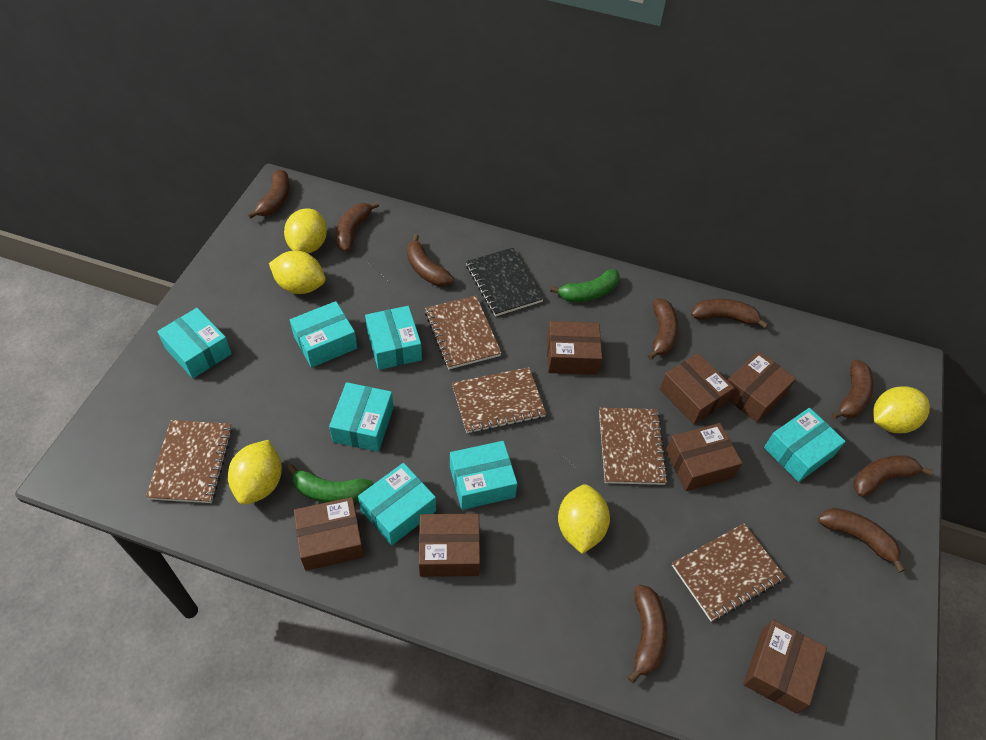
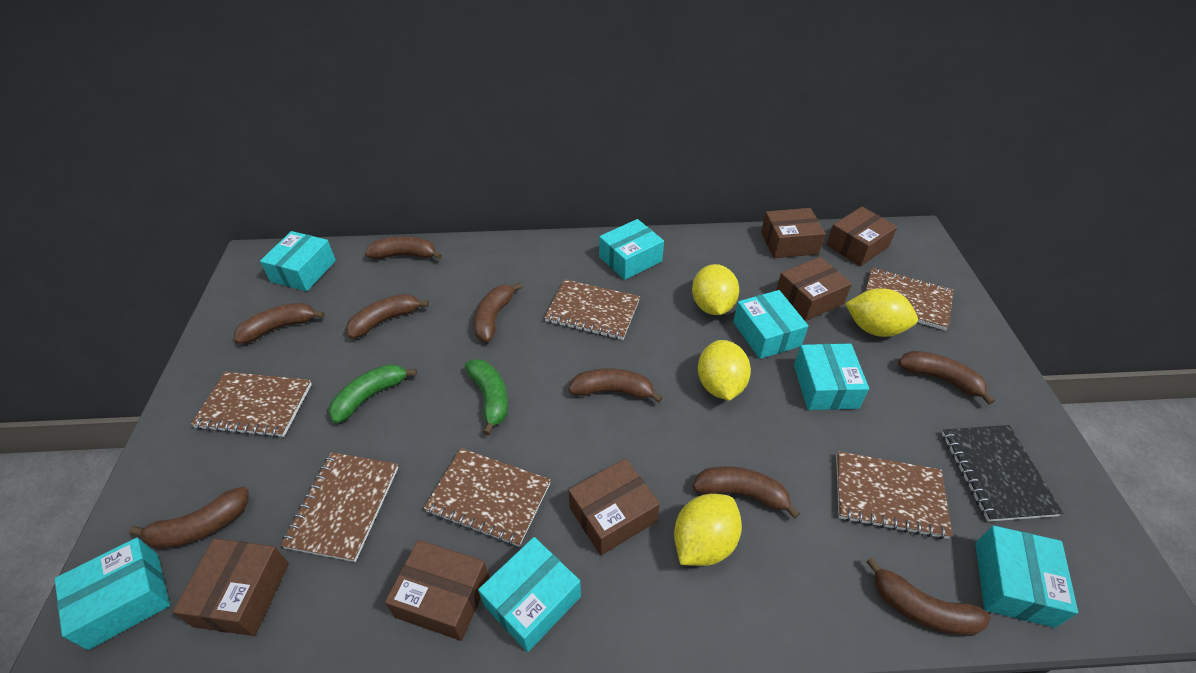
brown box: 7 -> 6
brown notebook: 5 -> 6
yellow lemon: 5 -> 4

